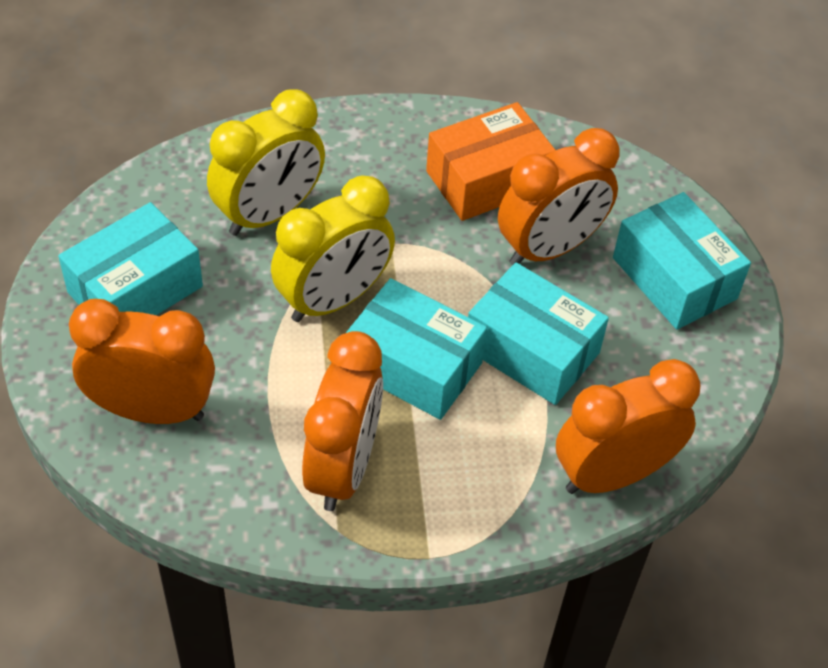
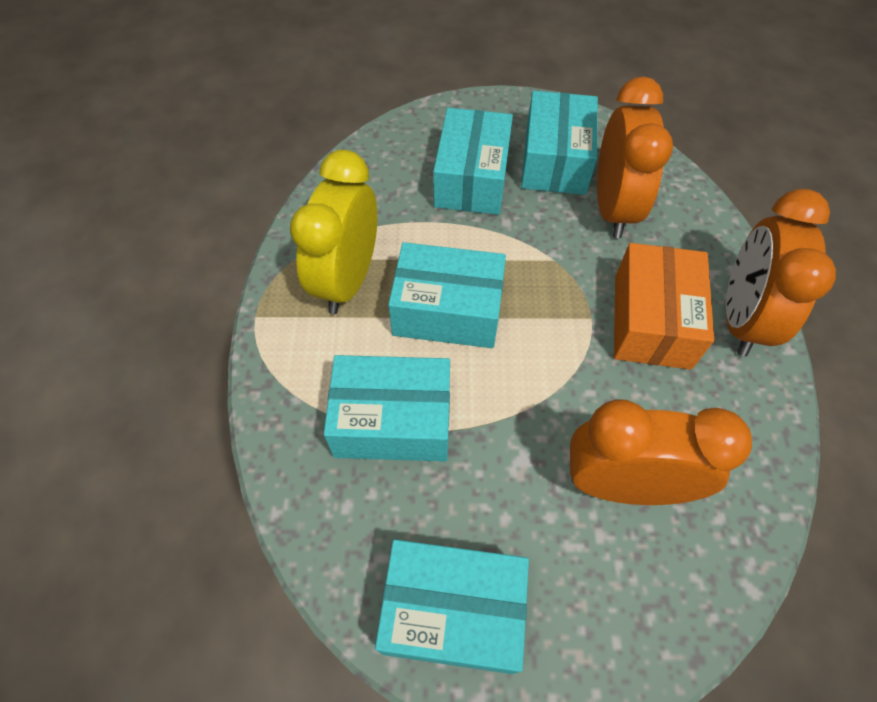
orange clock: 4 -> 3
turquoise box: 4 -> 5
yellow clock: 2 -> 1

